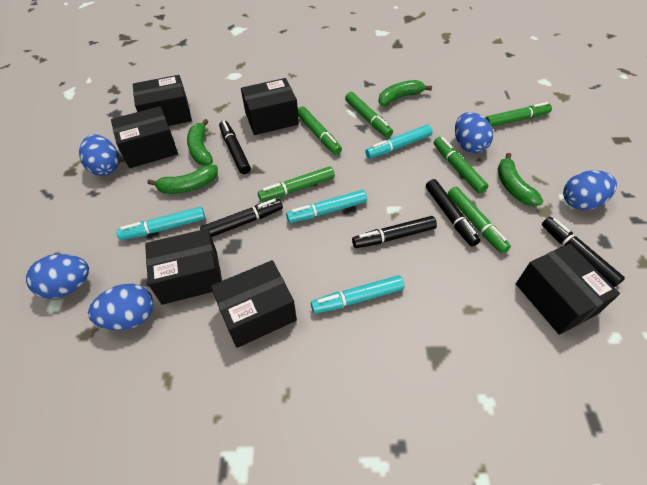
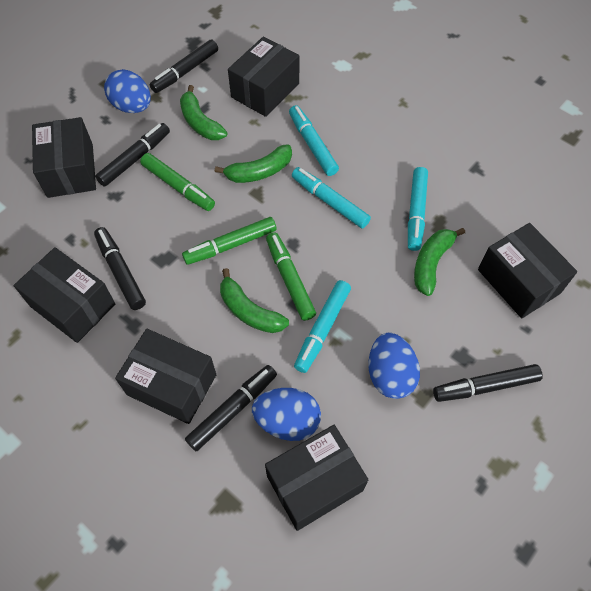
blue egg: 5 -> 3
green marker: 6 -> 3

